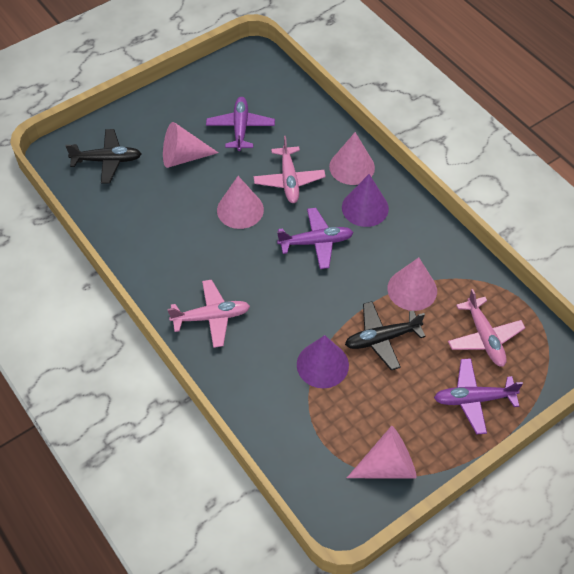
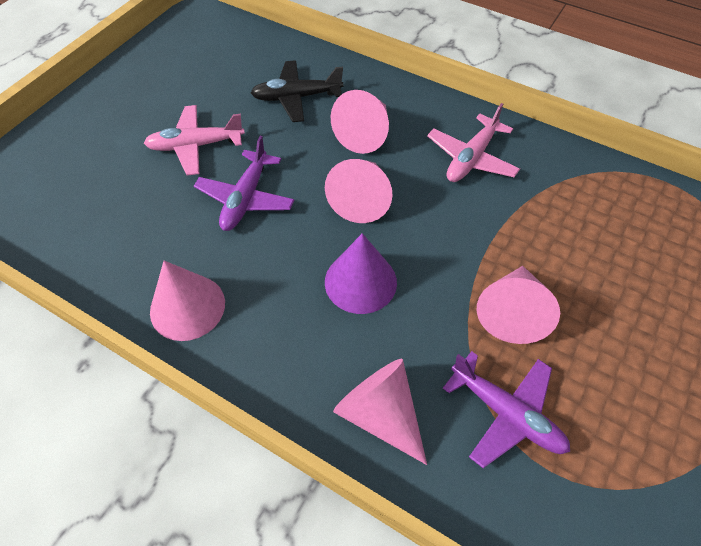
black plane: 2 -> 1
pink plane: 3 -> 2
purple cone: 2 -> 1
purple plane: 3 -> 2

